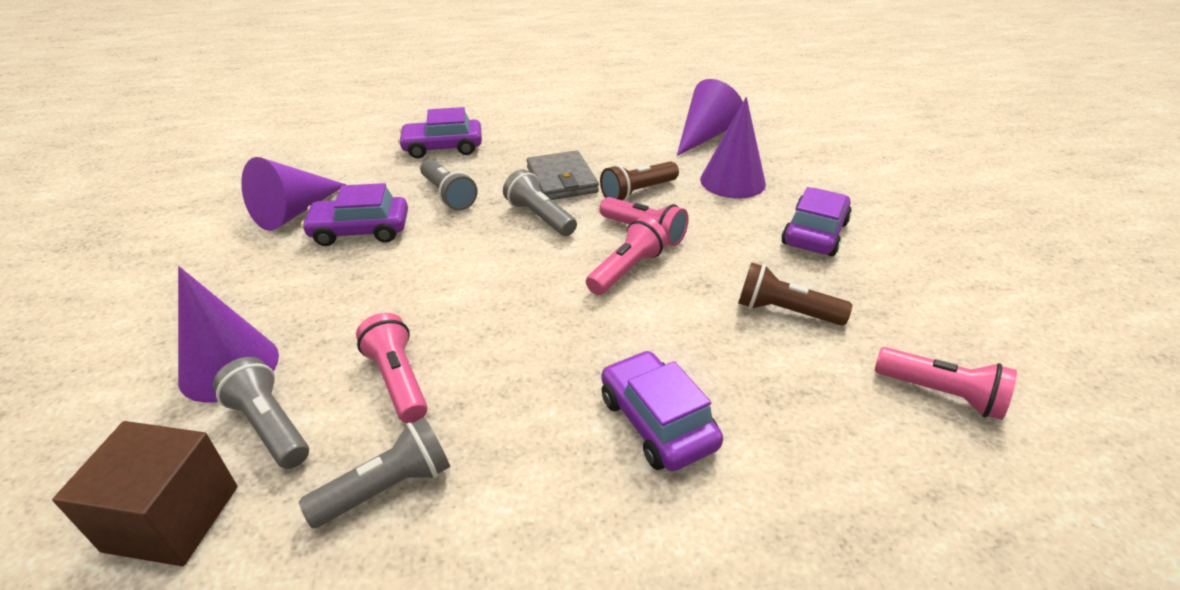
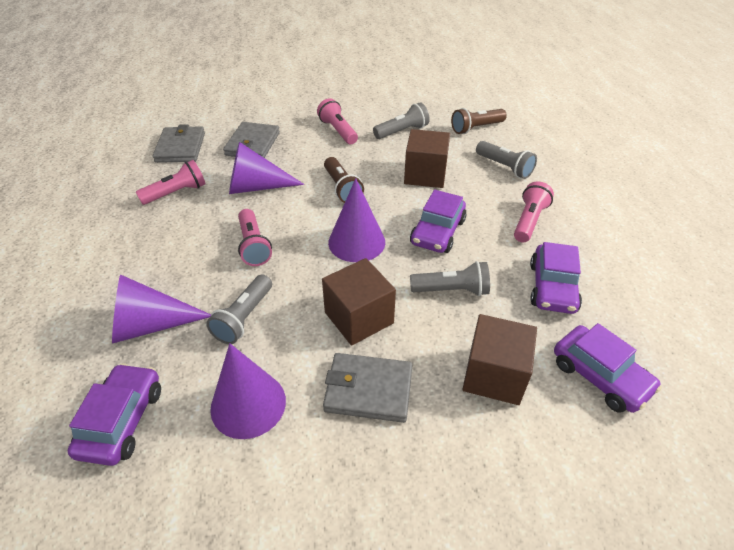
brown cube: 1 -> 3
grey wallet: 1 -> 3

